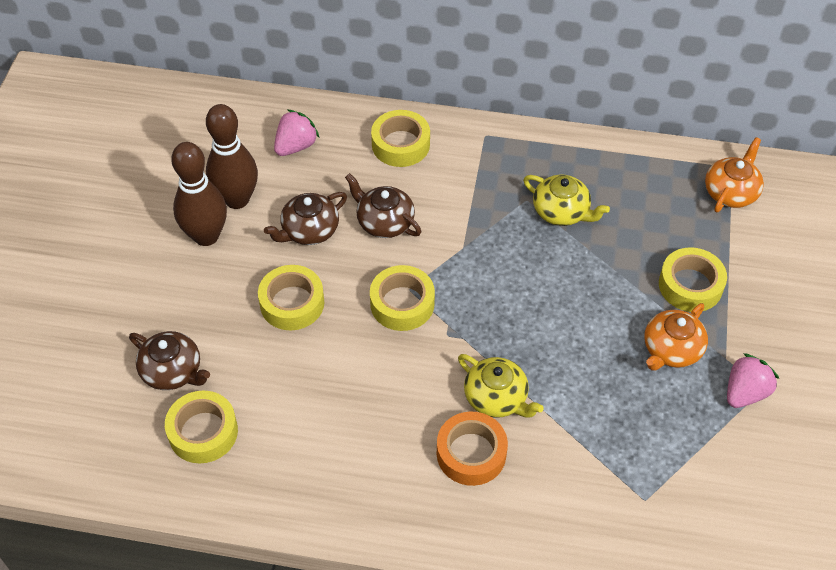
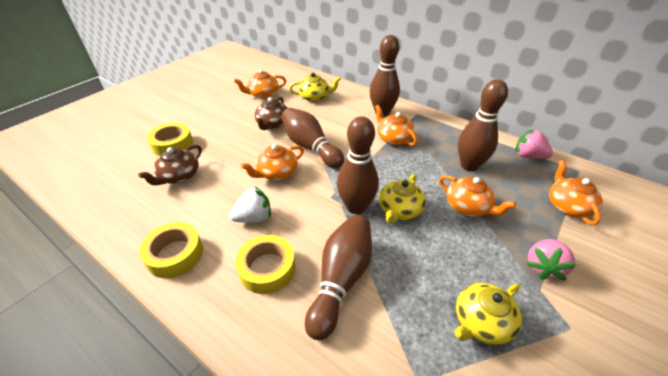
brown bowling pin: 2 -> 5
brown teapot: 3 -> 2
orange tape: 1 -> 0
orange teapot: 2 -> 5
white strawberry: 0 -> 1
yellow tape: 5 -> 3
yellow teapot: 2 -> 3

